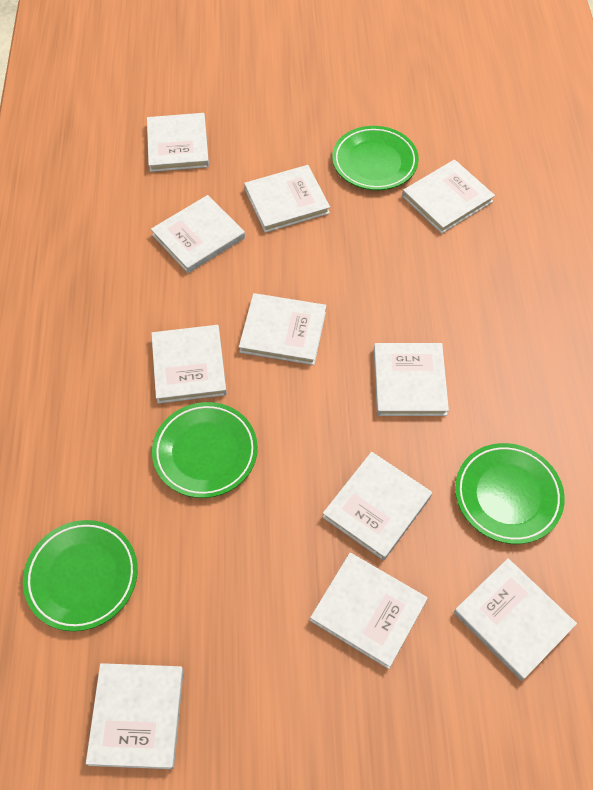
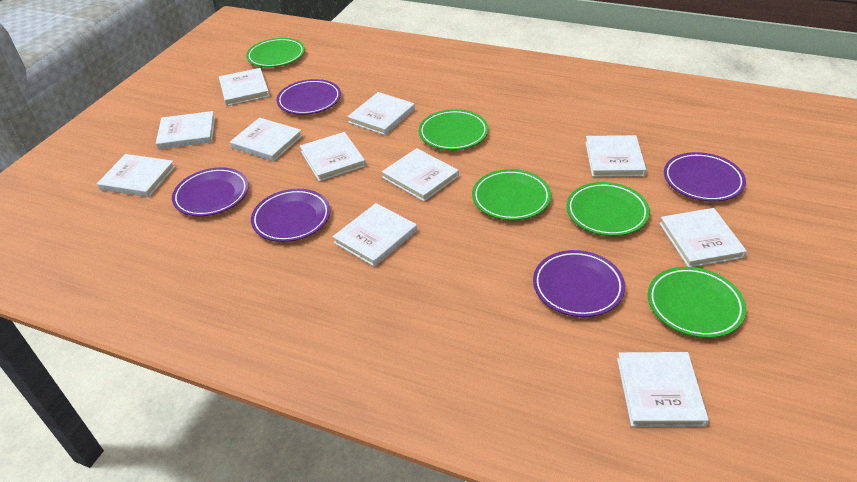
green plate: 4 -> 5
purple plate: 0 -> 5

